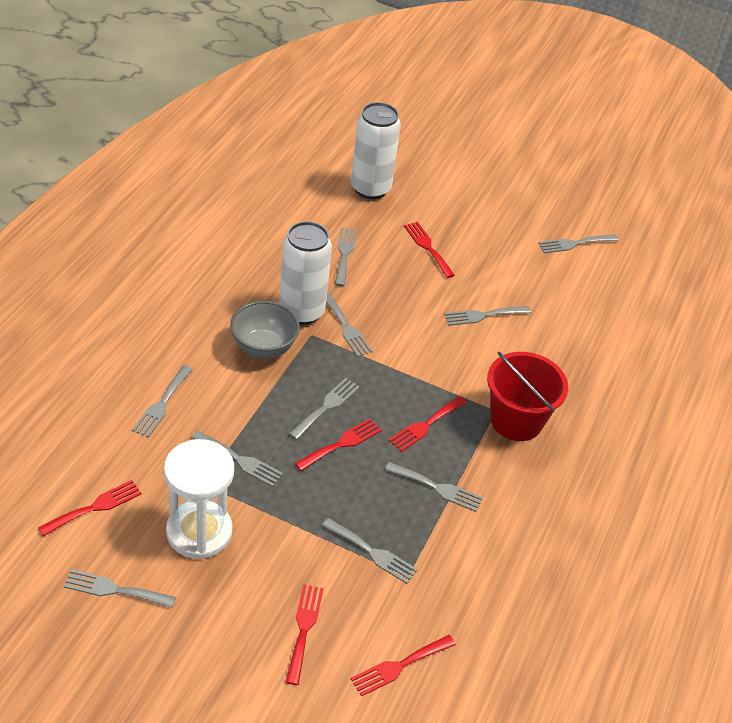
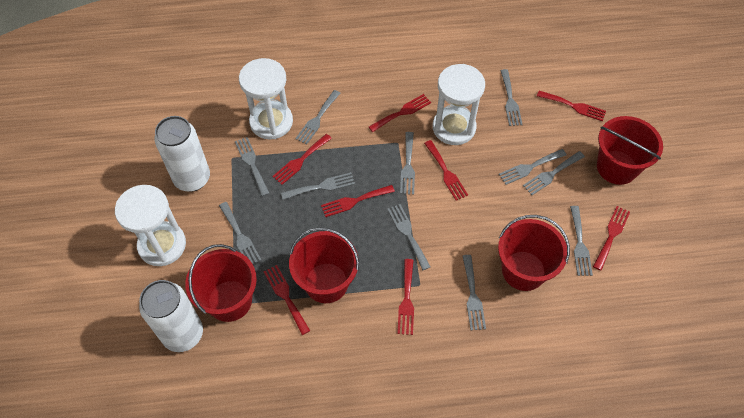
grey bowl: 1 -> 0
grey fork: 10 -> 11
red bucket: 1 -> 4
red fork: 6 -> 8
white hourglass: 1 -> 3

